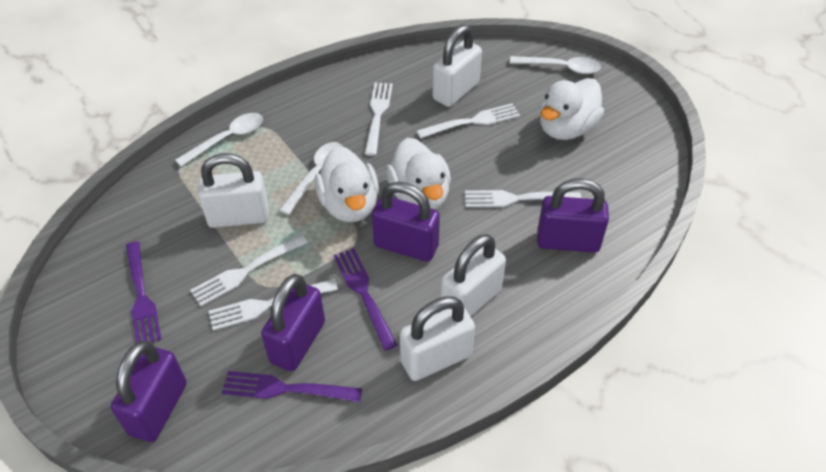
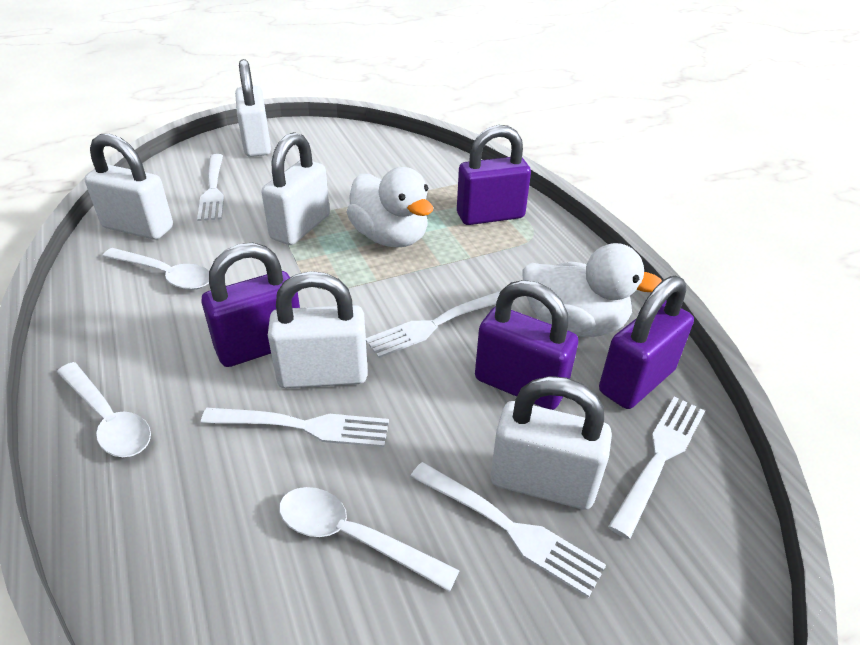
purple fork: 3 -> 0
white duck: 3 -> 2
white padlock: 4 -> 5

